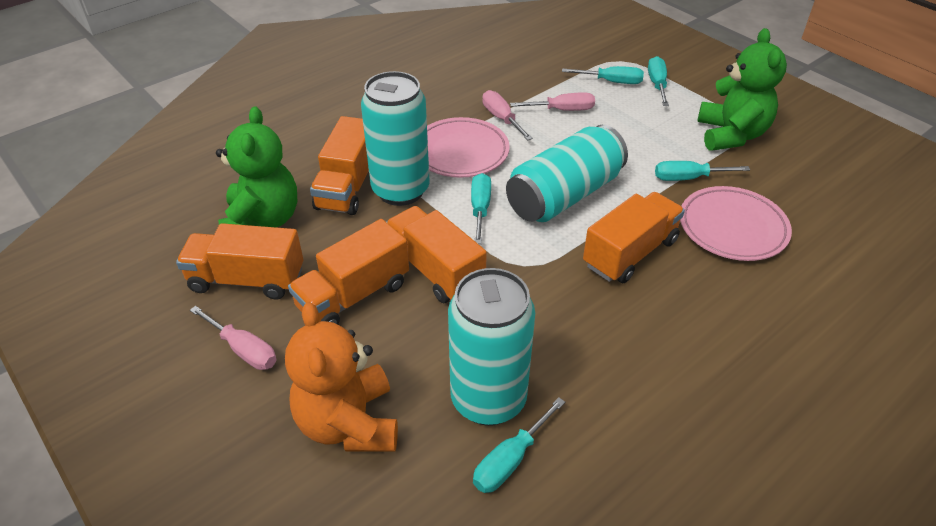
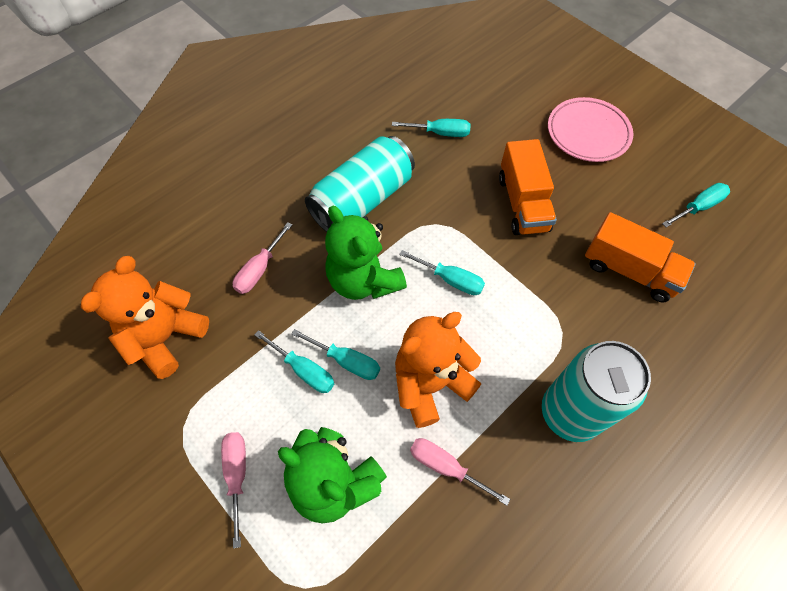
orange teddy bear: 1 -> 2
orange truck: 5 -> 2
pink plate: 2 -> 1
turquoise can: 3 -> 2

